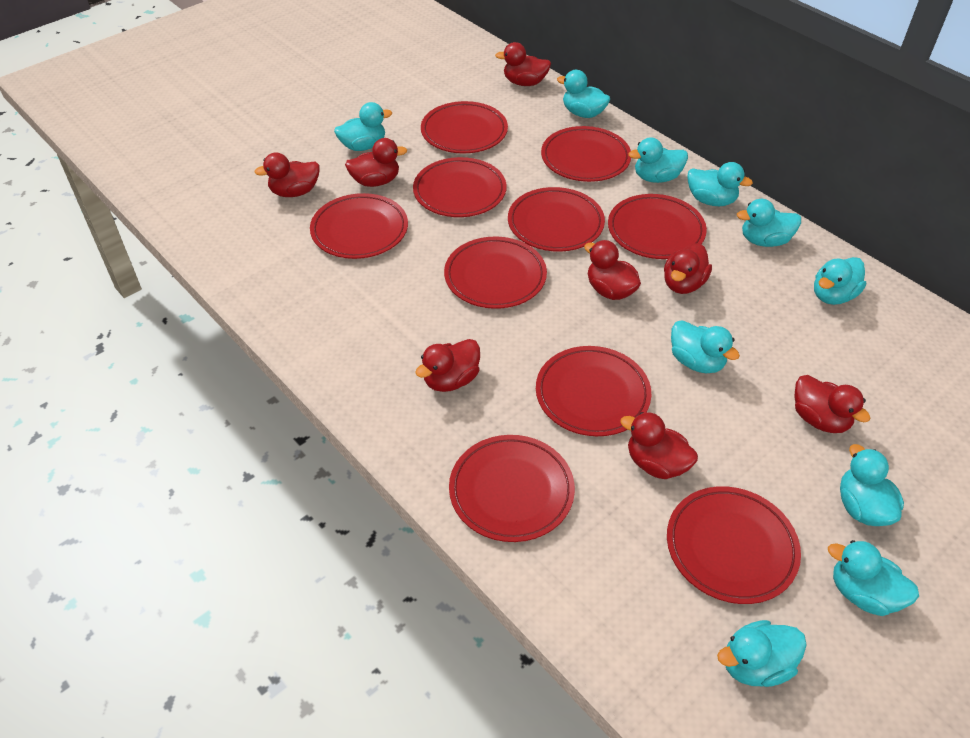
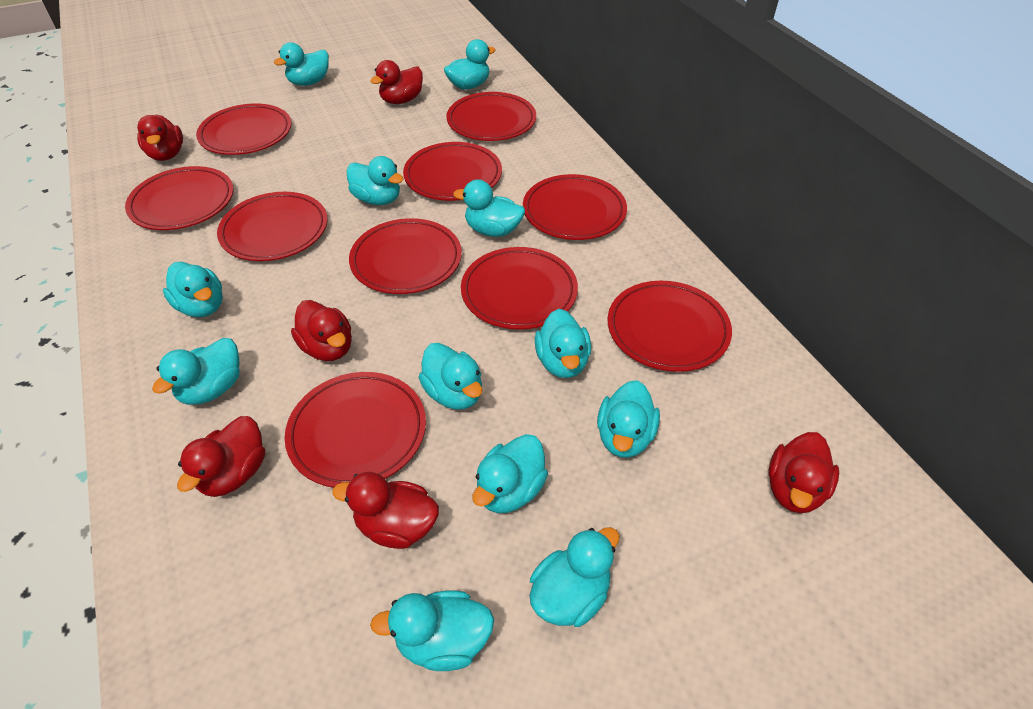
red duck: 8 -> 6
turquoise duck: 10 -> 12

